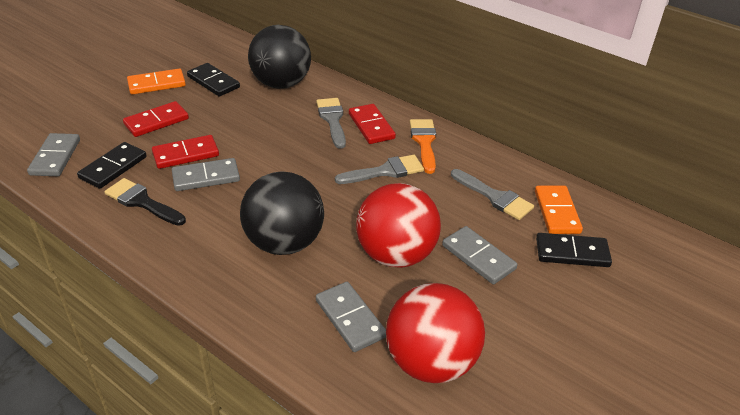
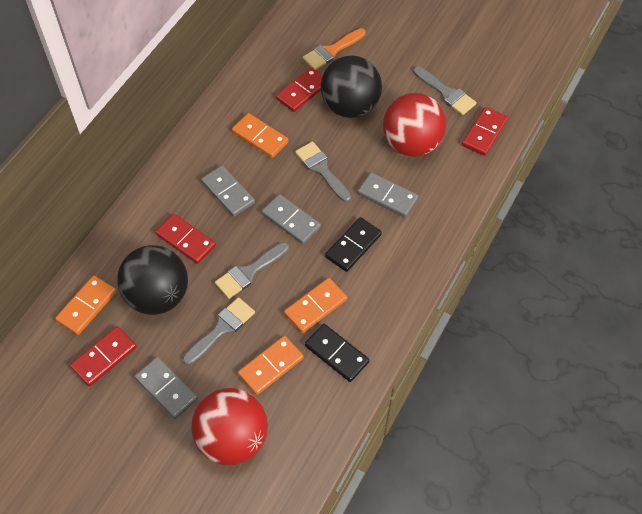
black brush: 1 -> 0
black domino: 3 -> 2
grey brush: 3 -> 4
orange domino: 2 -> 4
red domino: 3 -> 4

